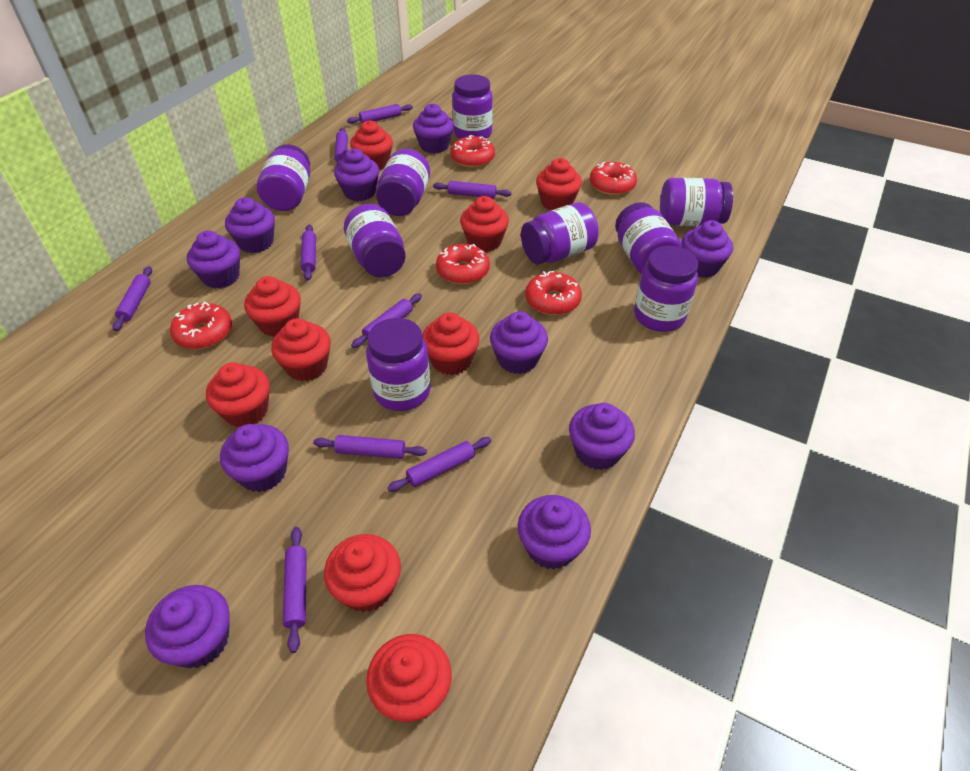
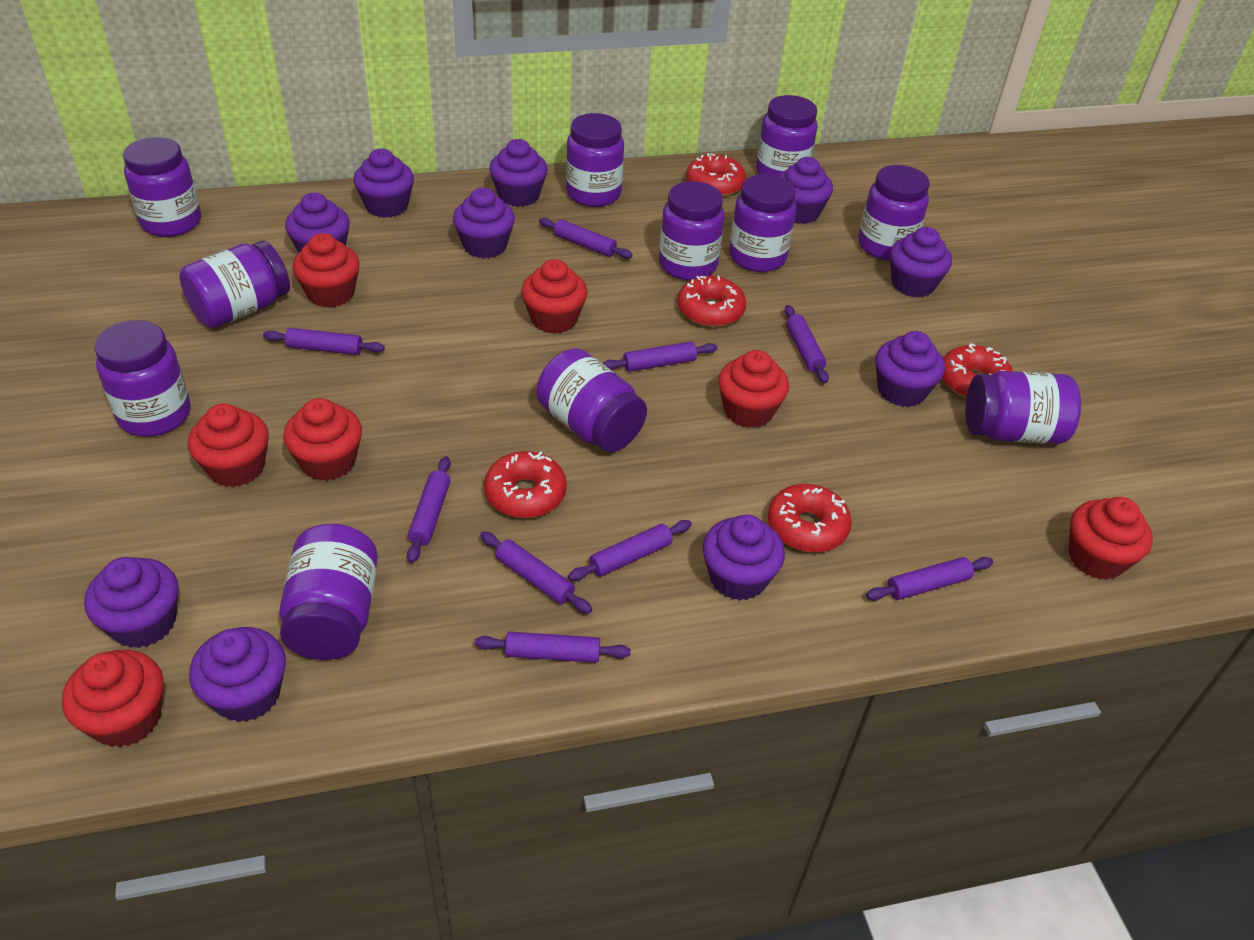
purple jar: 9 -> 11
red cupcake: 9 -> 7

